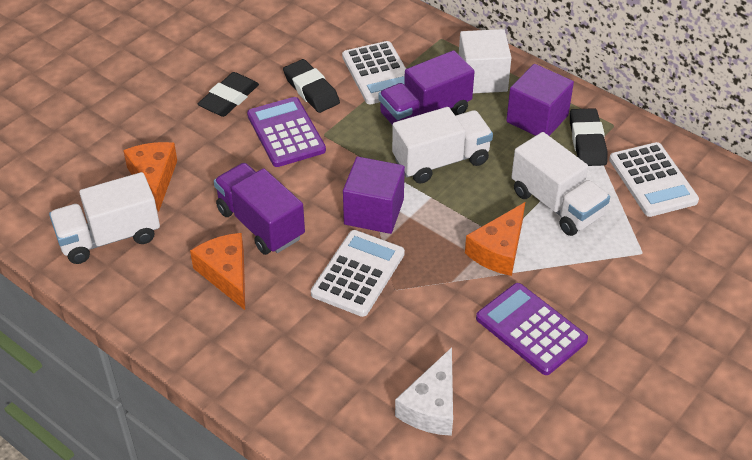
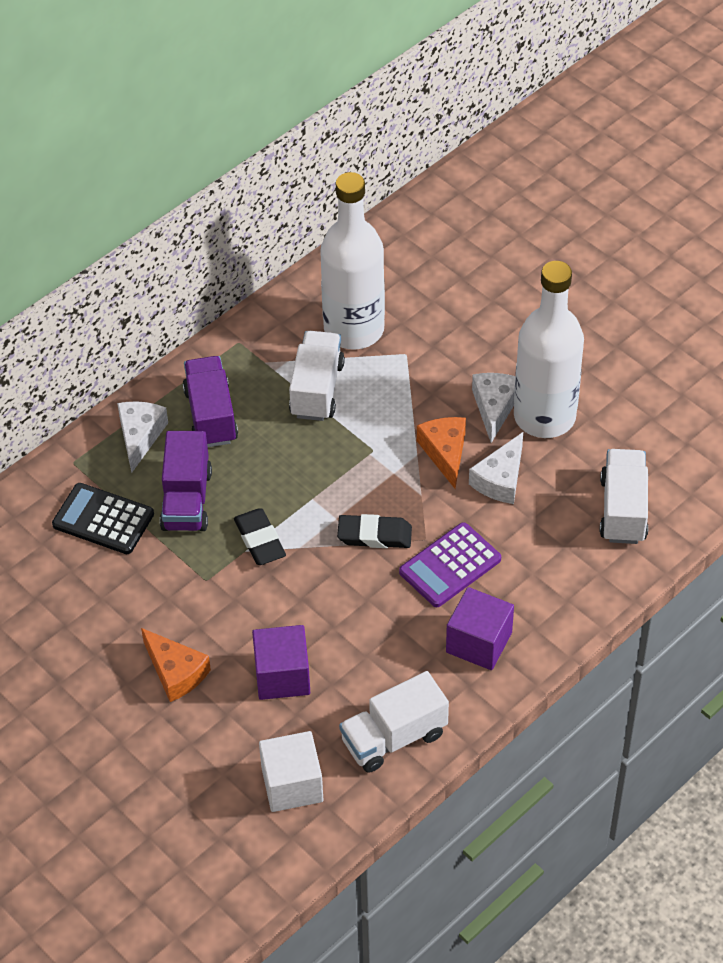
black calculator: 0 -> 1
black eraser: 3 -> 2
orange cheese: 3 -> 2
purple calculator: 2 -> 1
white bottle: 0 -> 2
white calculator: 3 -> 0
white cheese: 1 -> 3

